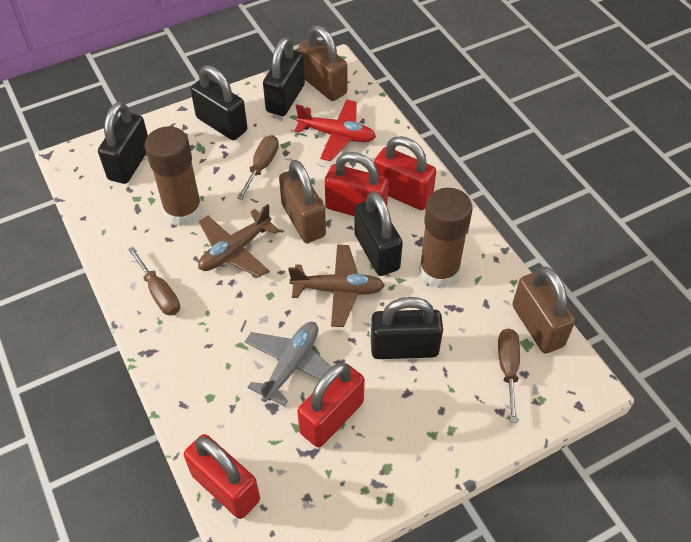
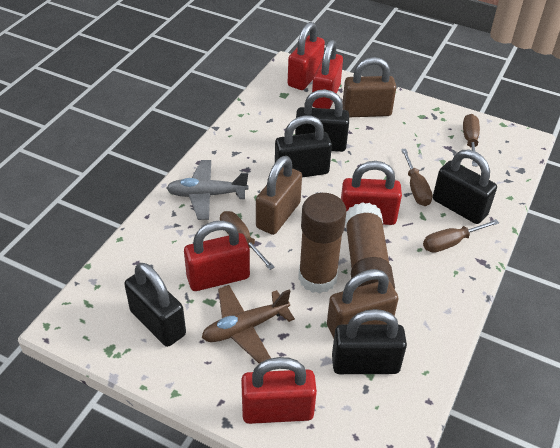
brown plane: 2 -> 1
brown screwdriver: 3 -> 4
red padlock: 4 -> 5
red plane: 1 -> 0

